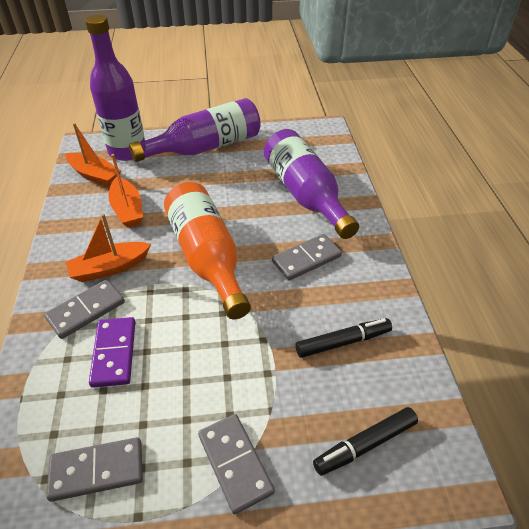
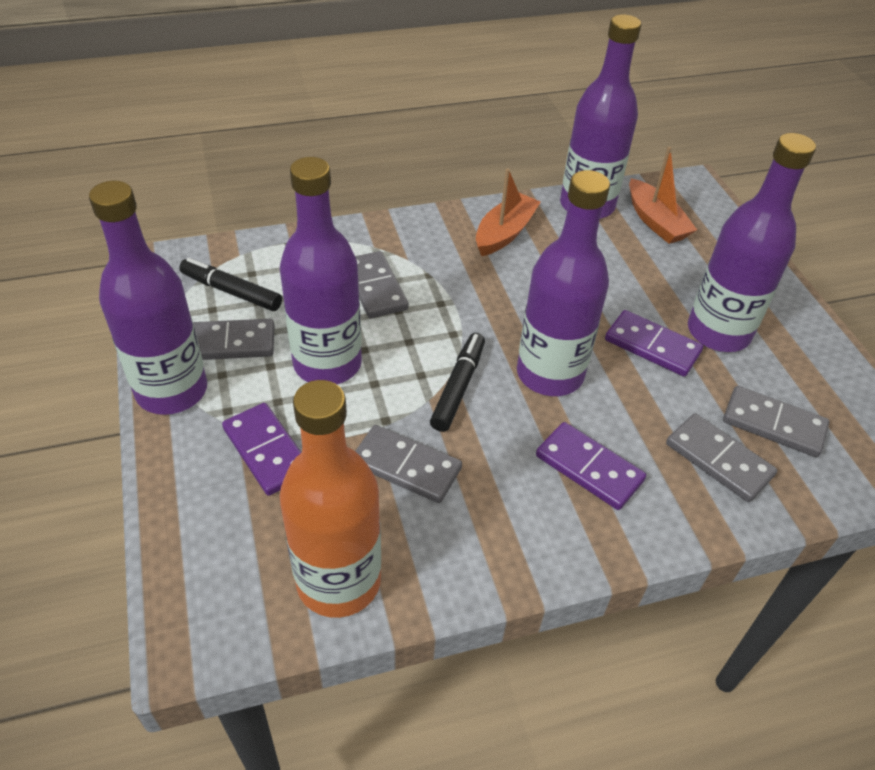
grey domino: 4 -> 5
orange boat: 3 -> 2
purple bottle: 3 -> 5
purple domino: 1 -> 3

